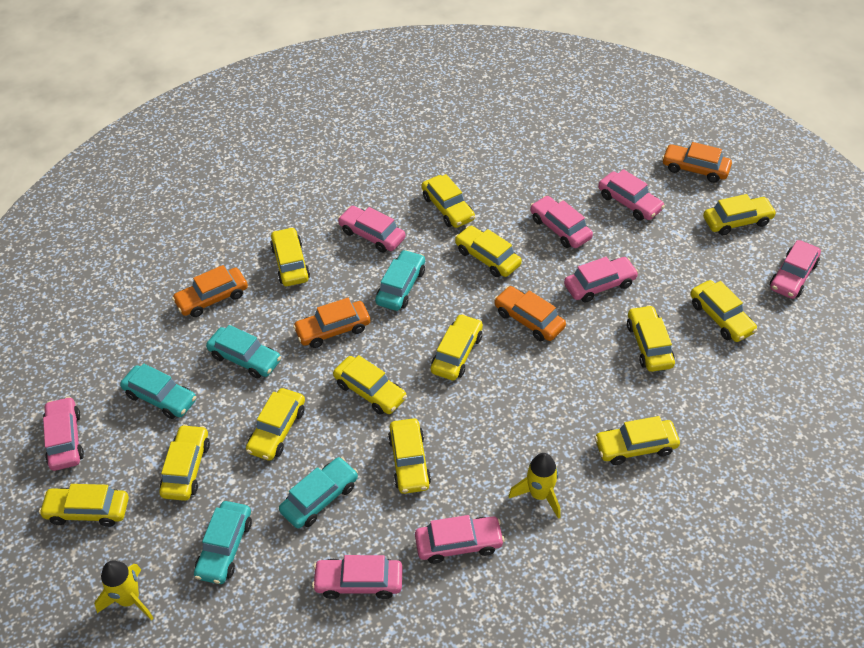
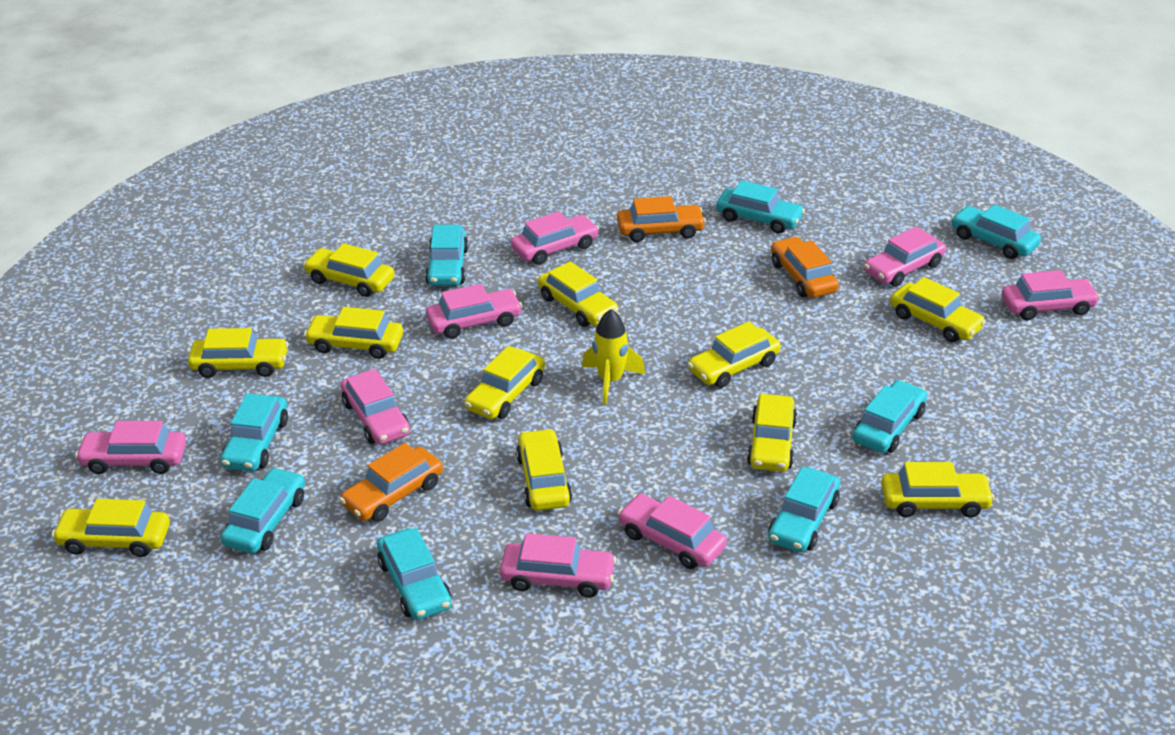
orange car: 4 -> 3
turquoise car: 5 -> 8
yellow car: 13 -> 11
yellow rocket: 2 -> 1

